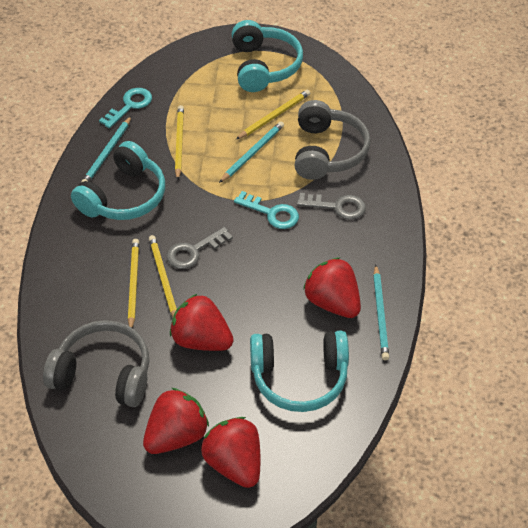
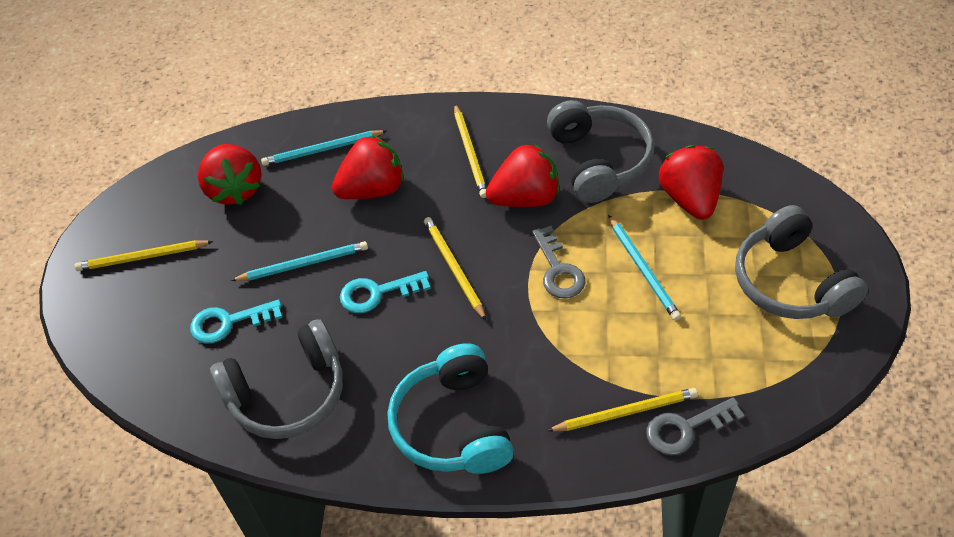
grey headphones: 2 -> 3
turquoise headphones: 3 -> 1

